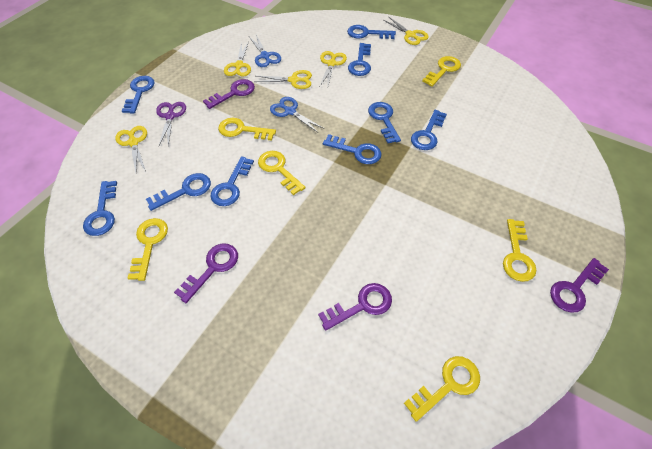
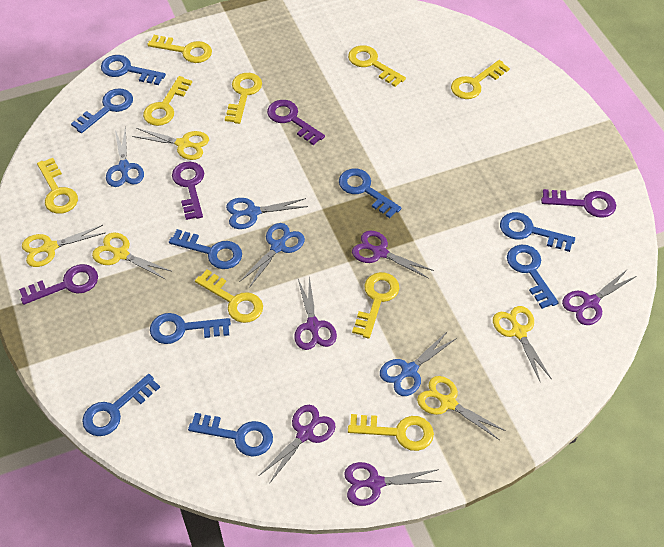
blue scissors: 2 -> 4
purple scissors: 1 -> 5
yellow key: 6 -> 9

